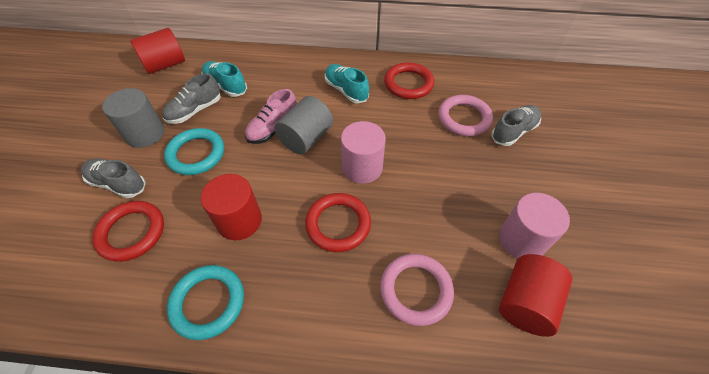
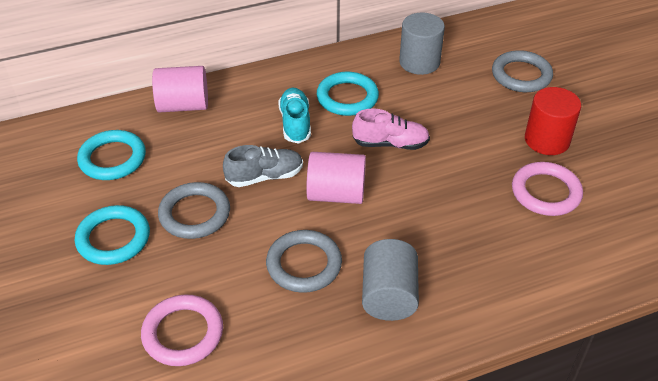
grey ring: 0 -> 3
grey shoe: 3 -> 1
red cylinder: 3 -> 1
red ring: 3 -> 0
turquoise ring: 2 -> 3
turquoise shoe: 2 -> 1

